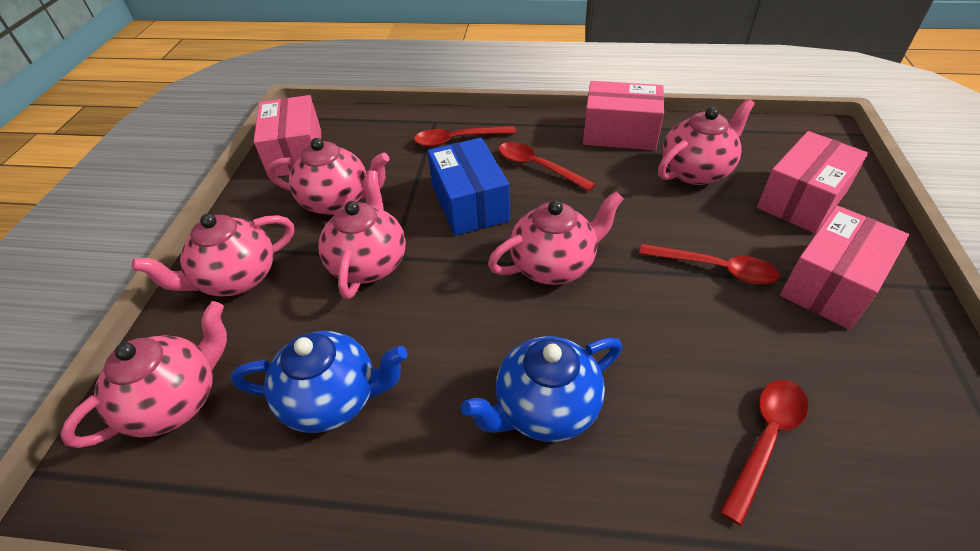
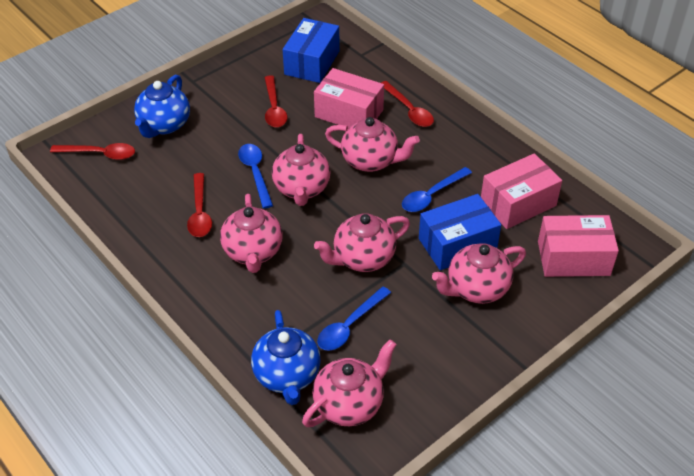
blue box: 1 -> 2
blue spoon: 0 -> 3
pink box: 4 -> 3

